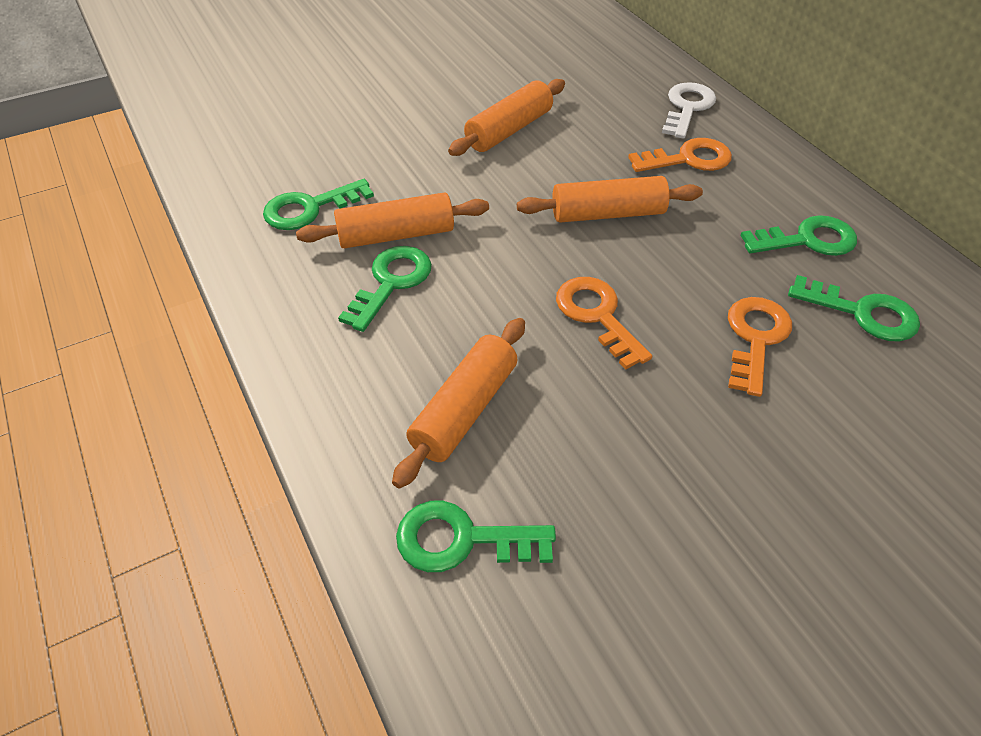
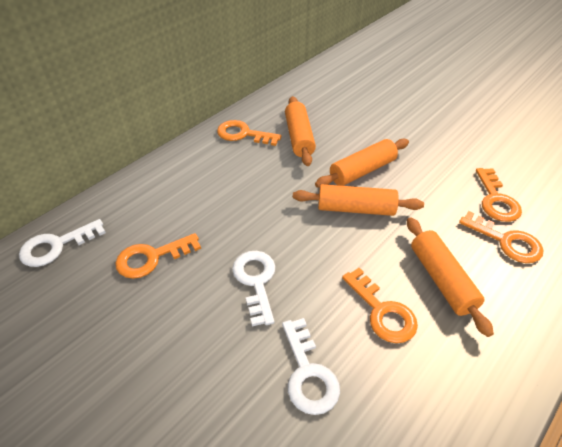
green key: 5 -> 0
orange key: 3 -> 5
white key: 1 -> 3

